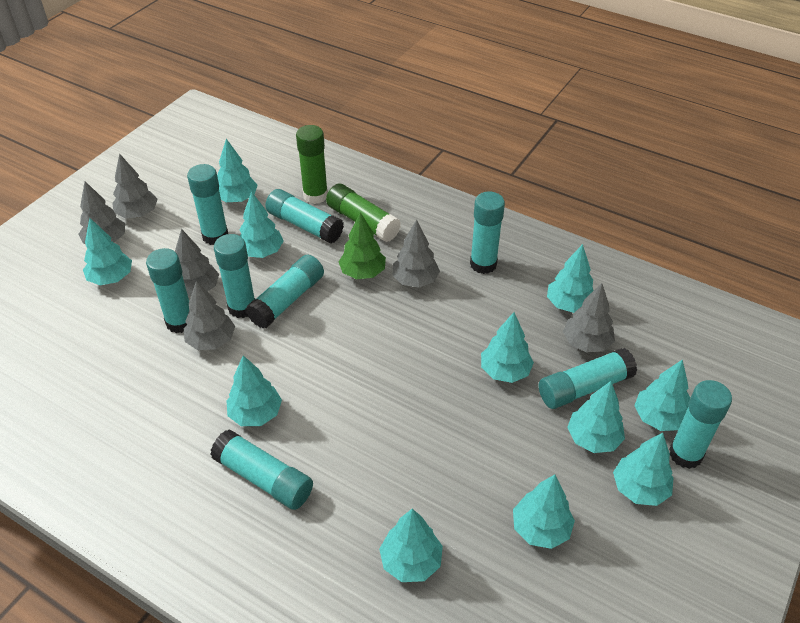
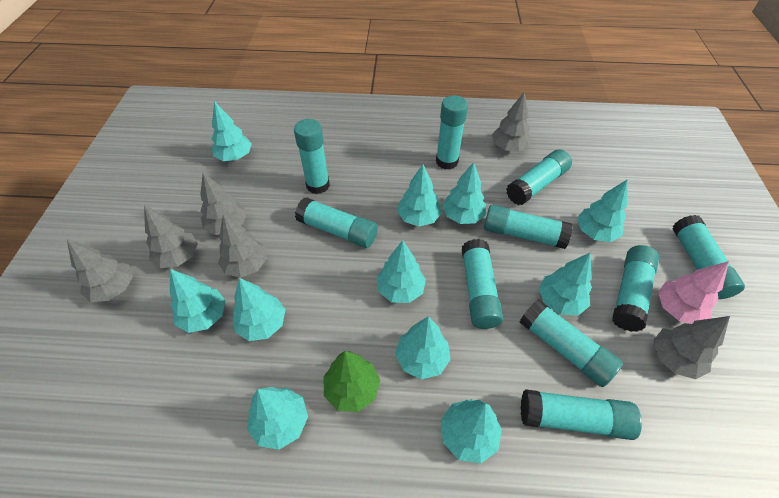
green glue stick: 2 -> 0
pink tree: 0 -> 1
turquoise glue stick: 9 -> 10

